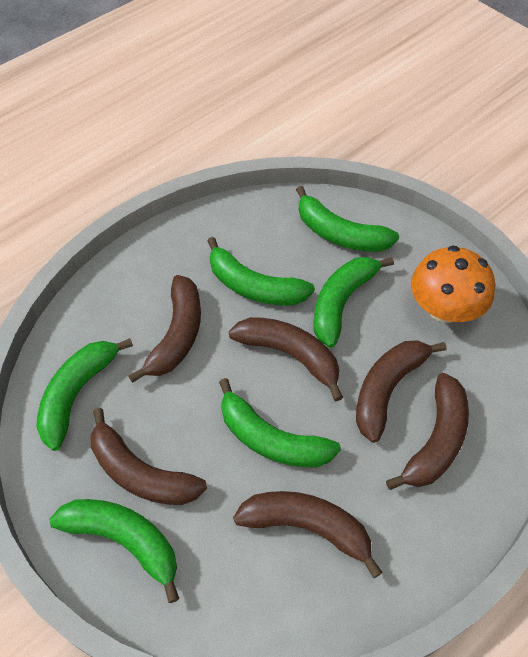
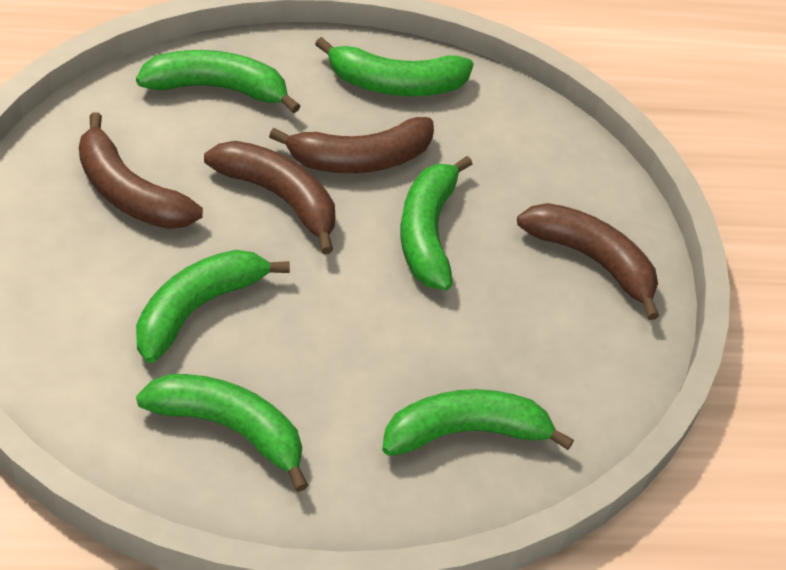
brown banana: 6 -> 4
orange mushroom: 1 -> 0

